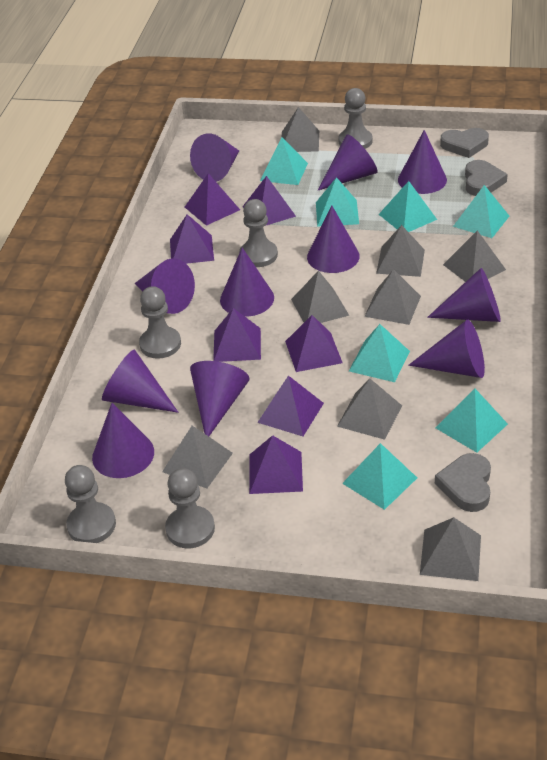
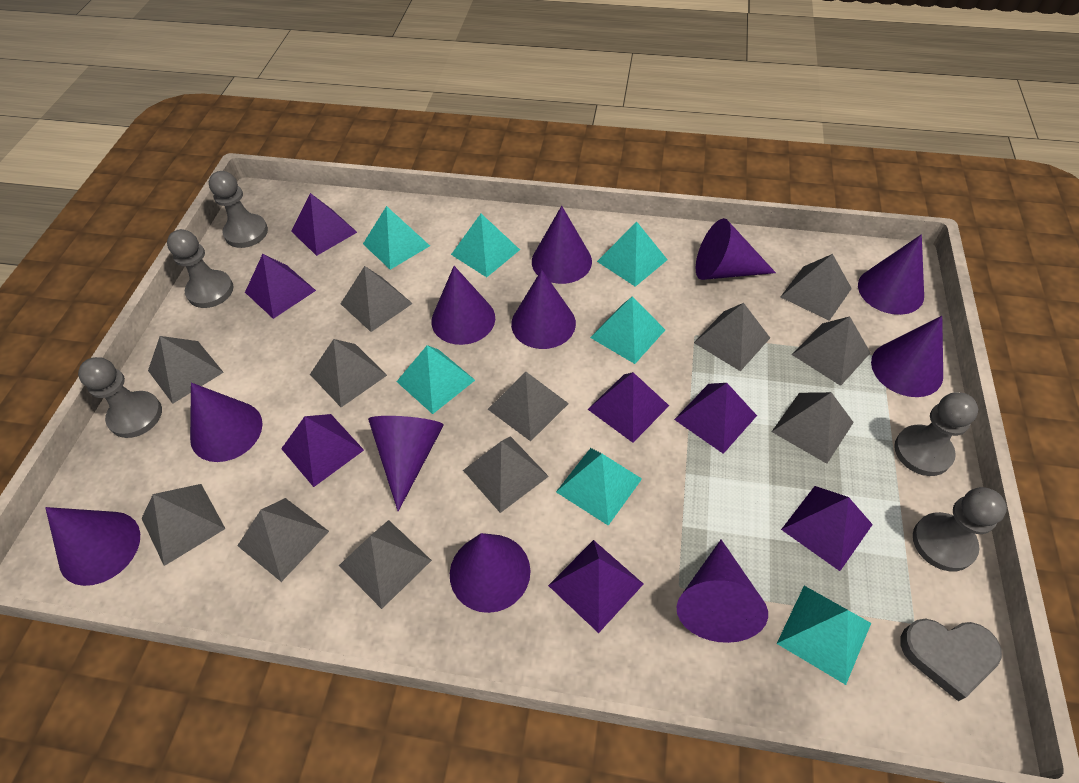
grey heart: 3 -> 1
grey pyramid: 8 -> 12

